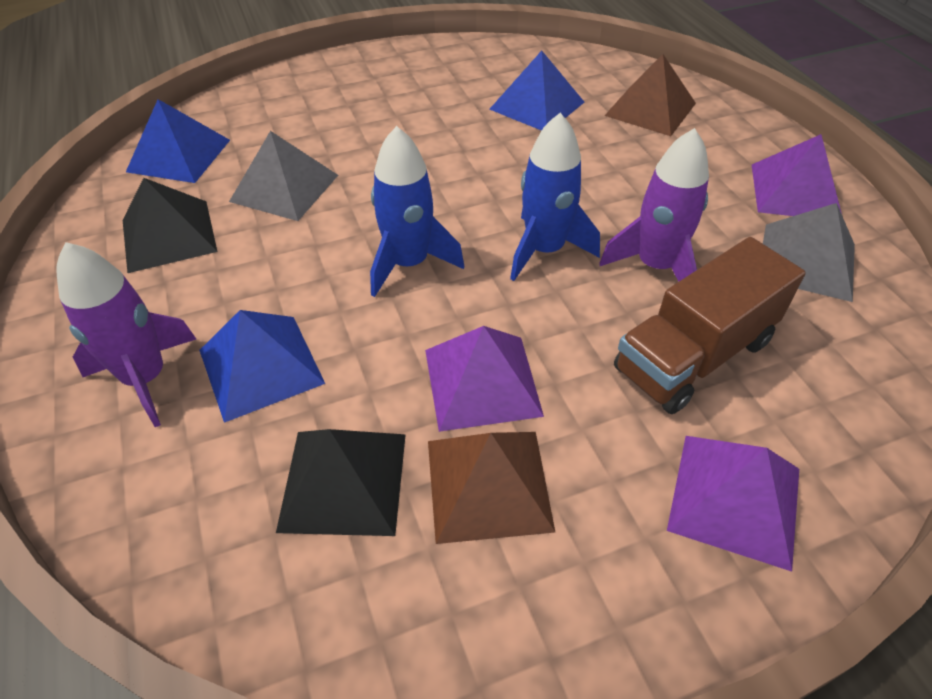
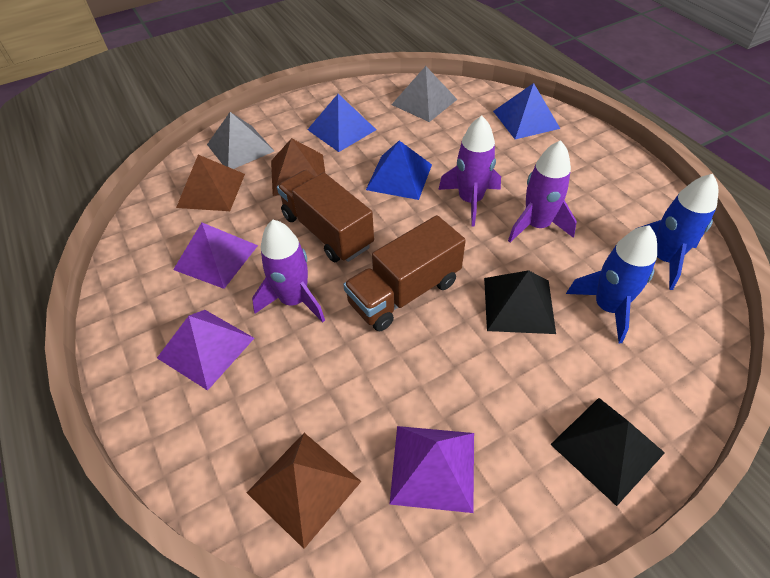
brown pyramid: 2 -> 3
brown truck: 1 -> 2
purple rocket: 2 -> 3

